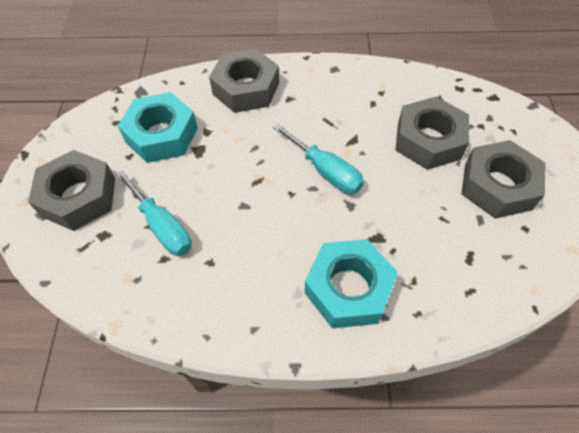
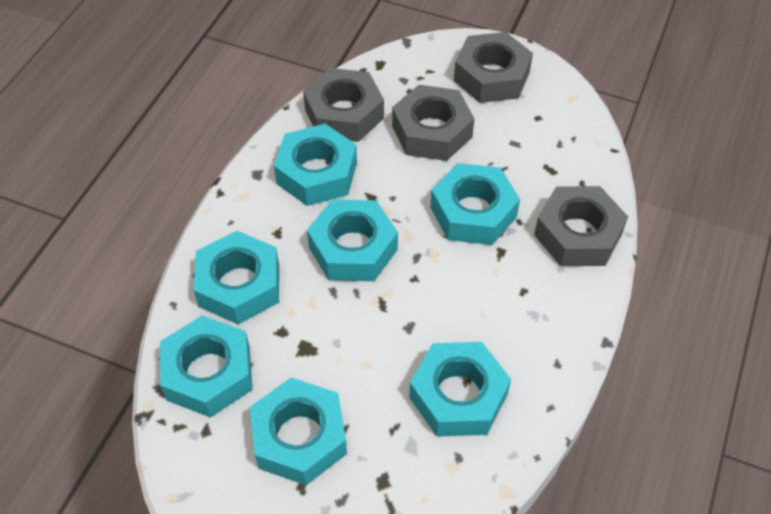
turquoise nut: 2 -> 7
turquoise screwdriver: 2 -> 0

